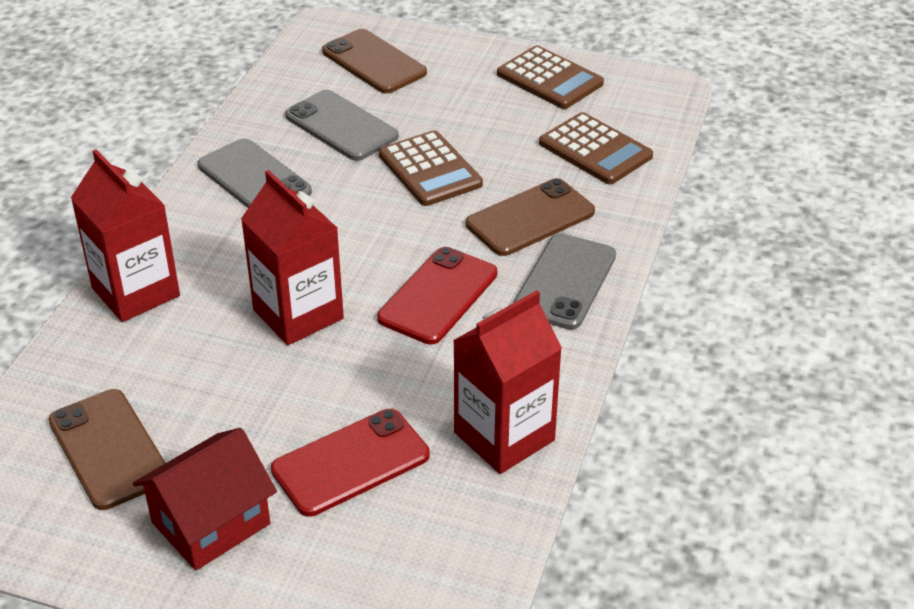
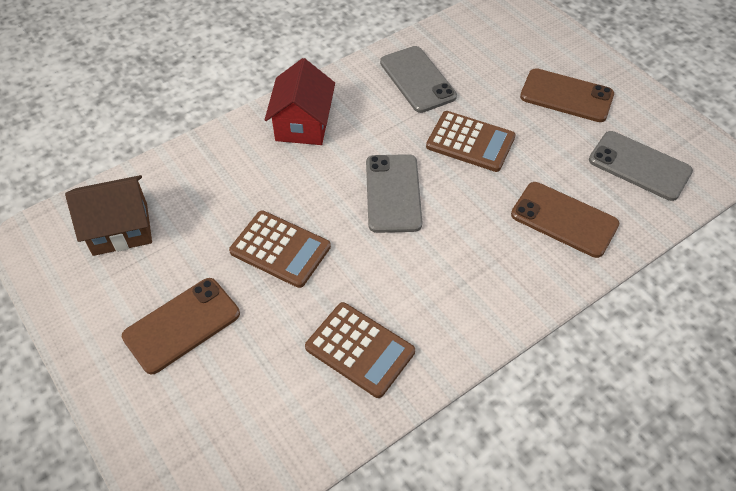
brown house: 0 -> 1
red carton: 3 -> 0
red phone: 2 -> 0

